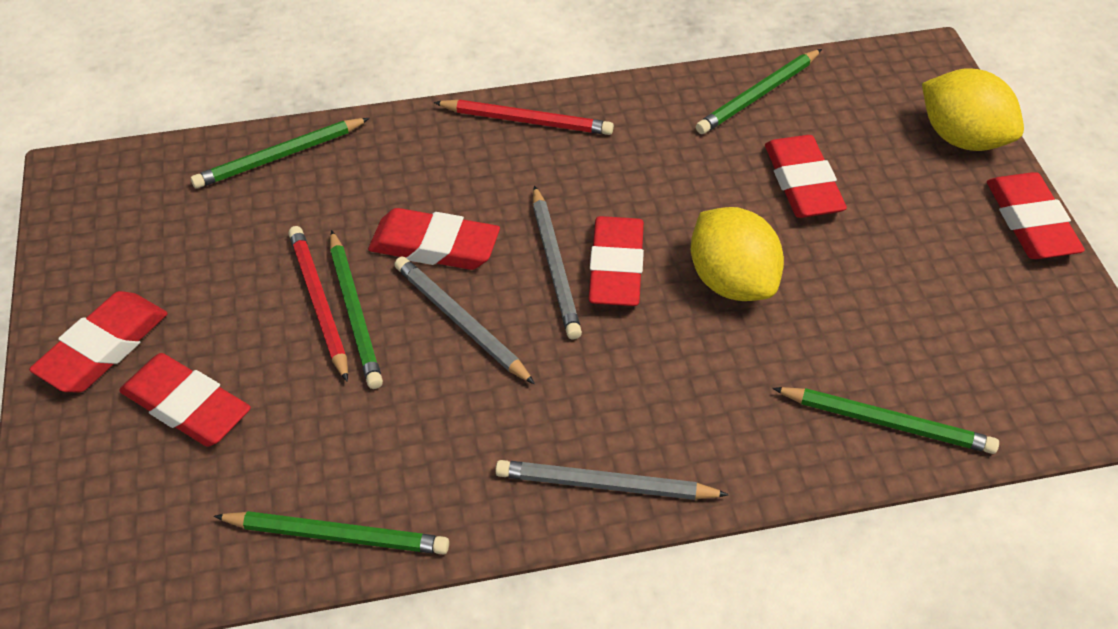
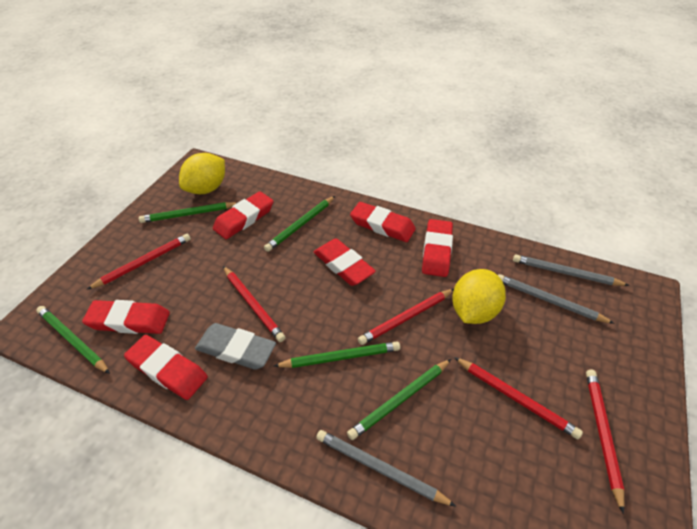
grey eraser: 0 -> 1
red pencil: 2 -> 5

